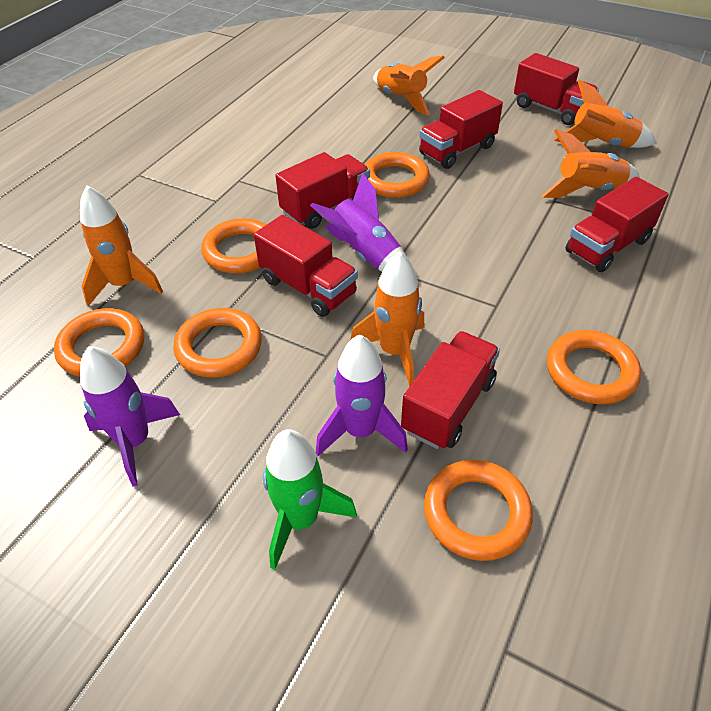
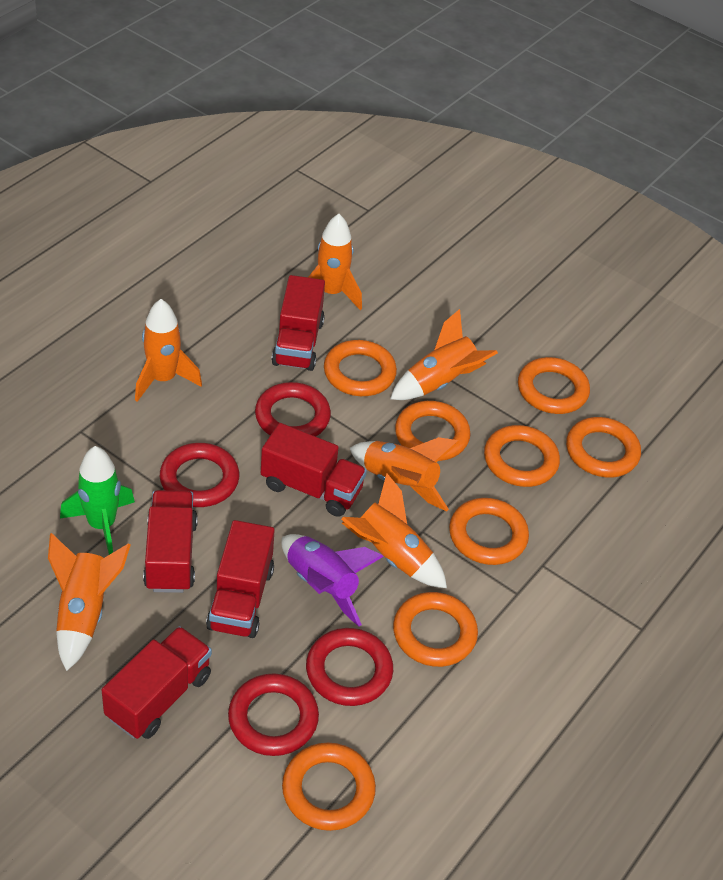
orange ring: 6 -> 8
orange rocket: 5 -> 6
purple rocket: 3 -> 1
red ring: 0 -> 4
red truck: 6 -> 5

